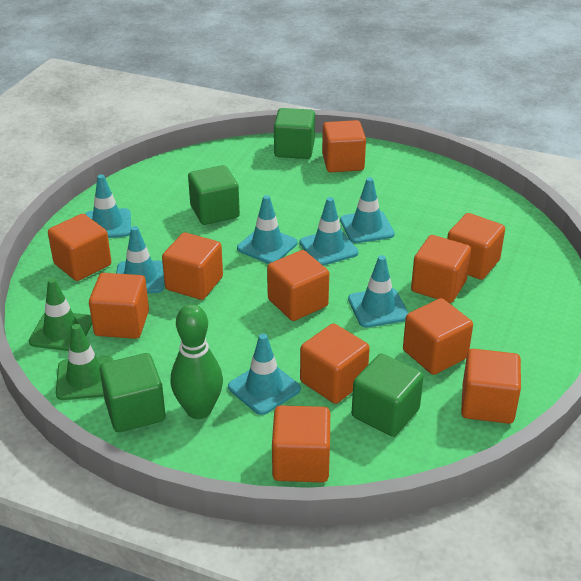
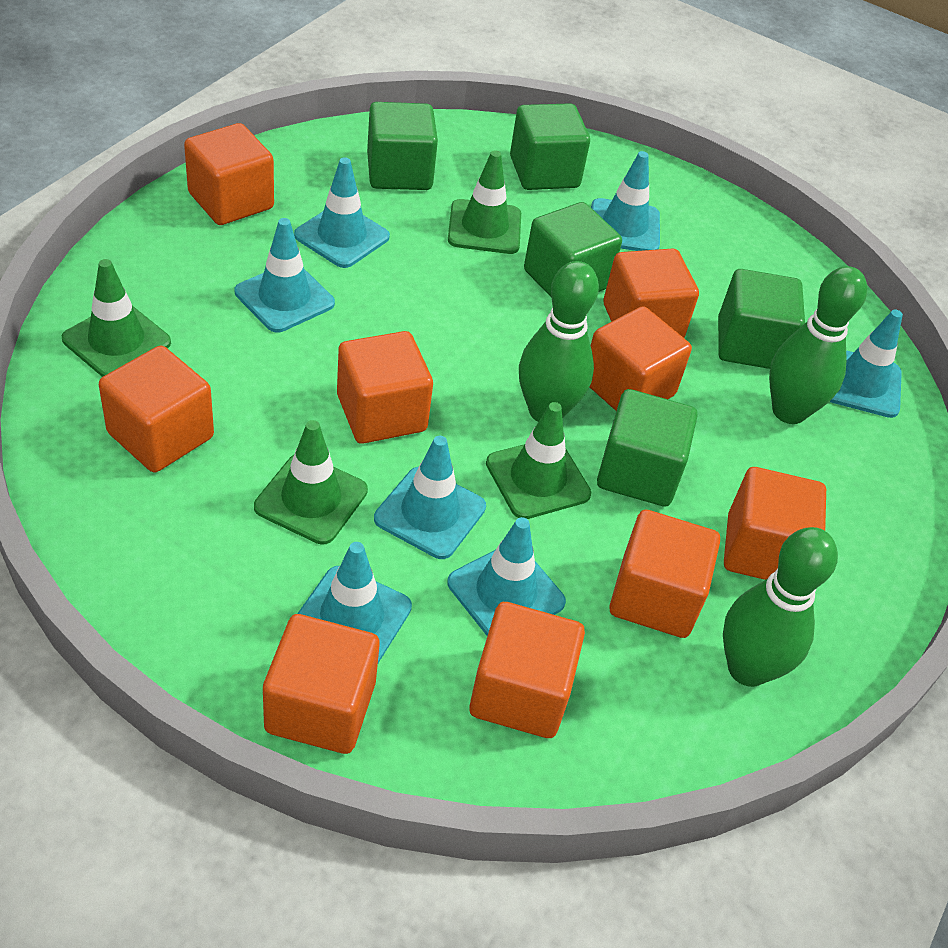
green bowling pin: 1 -> 3
green cube: 4 -> 5
green traffic cone: 2 -> 4
orange cube: 11 -> 9

